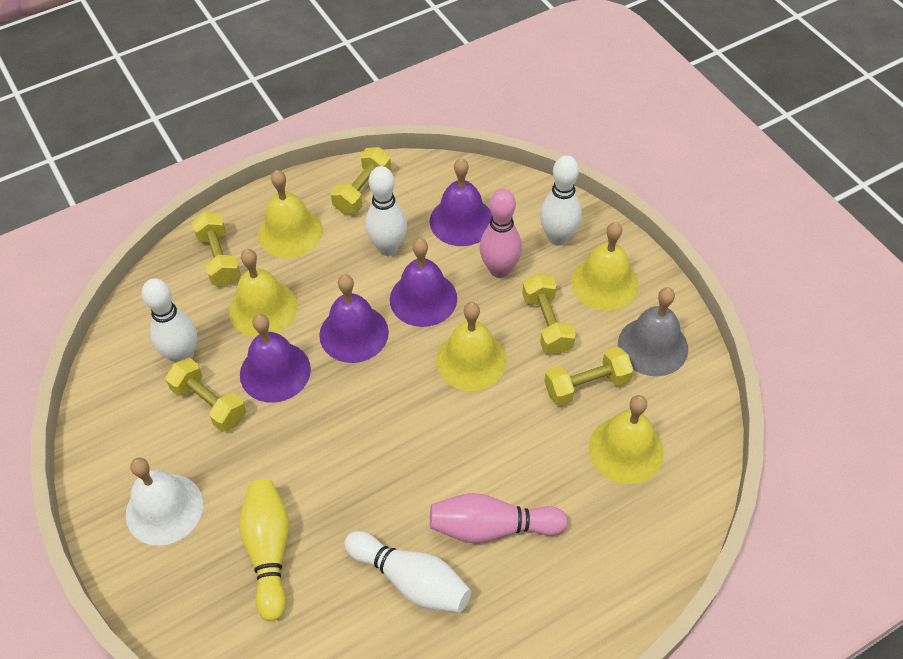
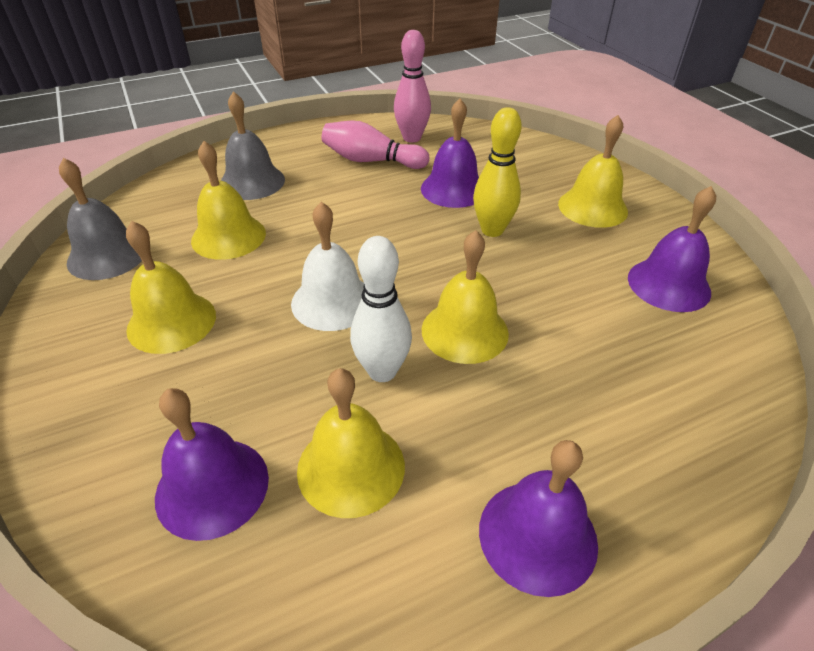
grey bell: 1 -> 2
white bowling pin: 4 -> 1
yellow dumbbell: 5 -> 0

